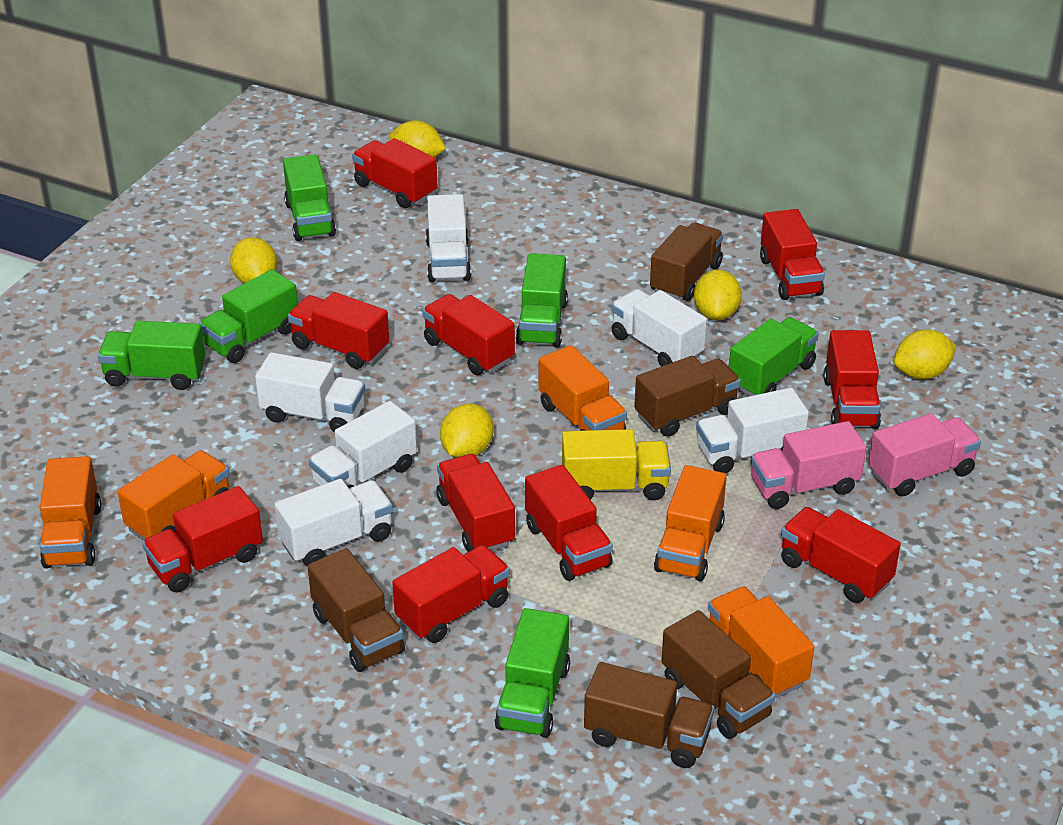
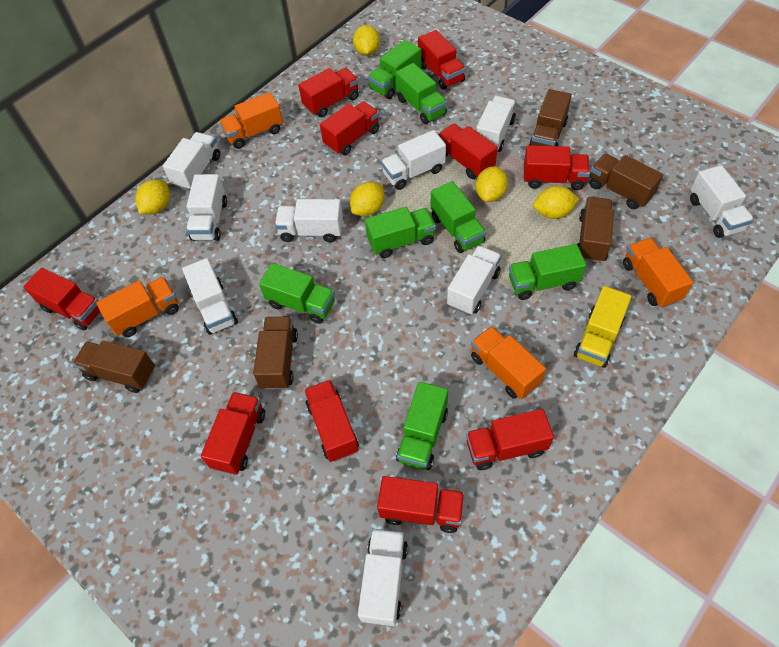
green truck: 6 -> 7
orange truck: 5 -> 4
pink truck: 2 -> 0
white truck: 6 -> 9

